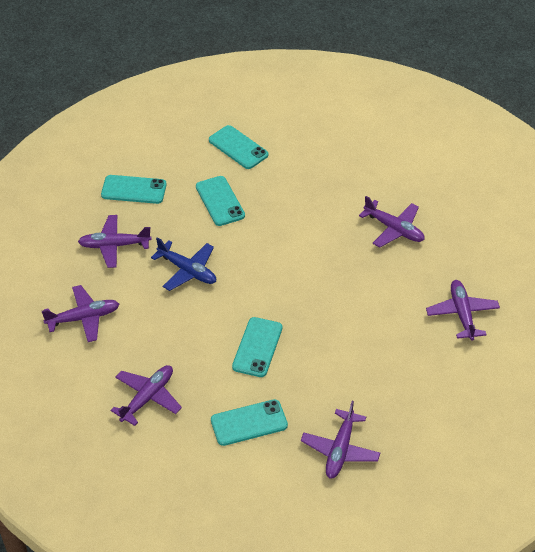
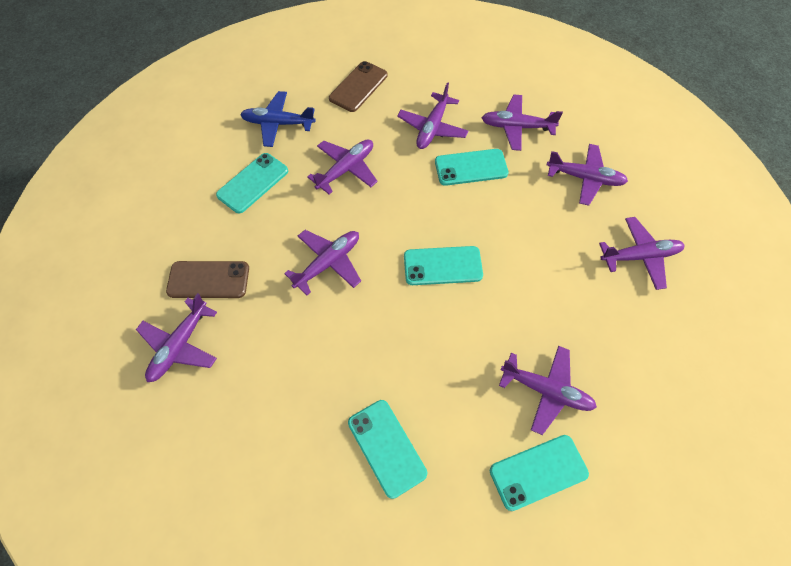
brown phone: 0 -> 2
purple plane: 6 -> 8

